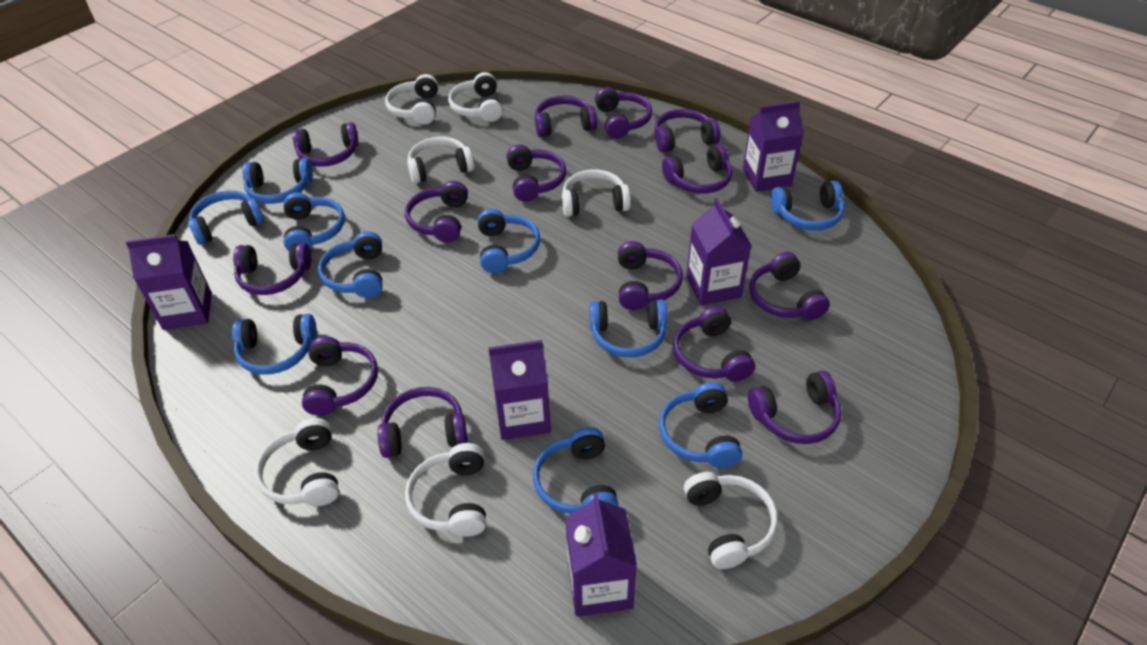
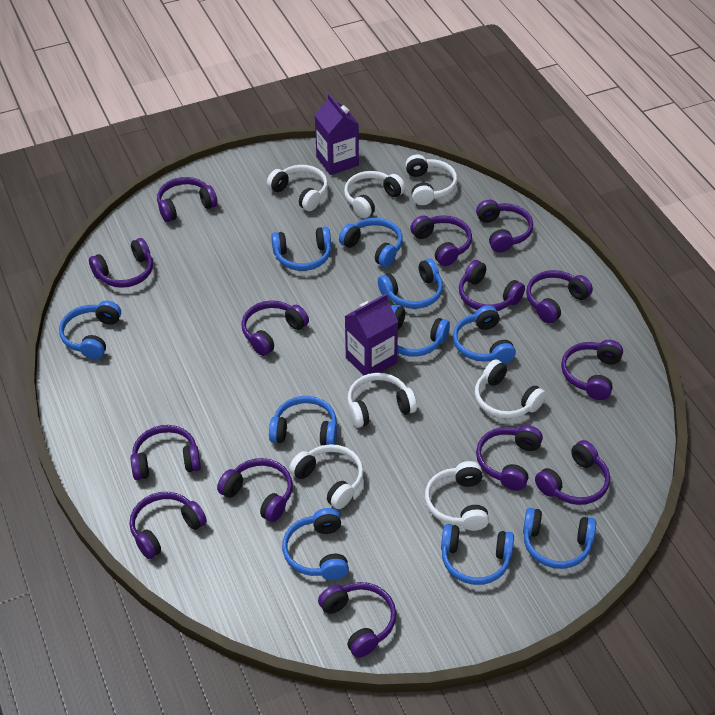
purple carton: 5 -> 2

